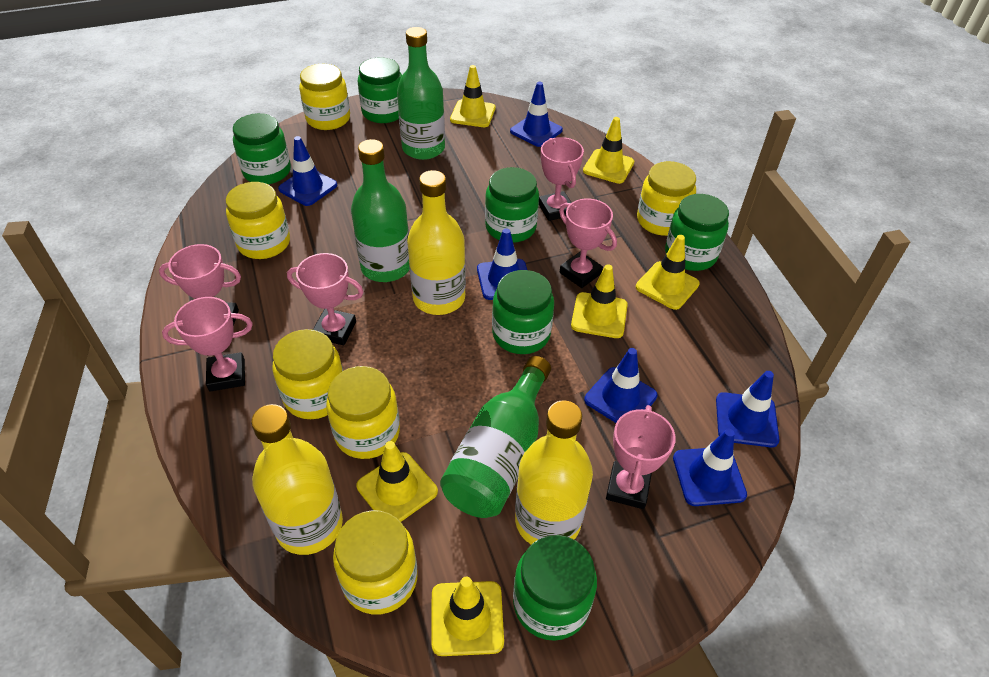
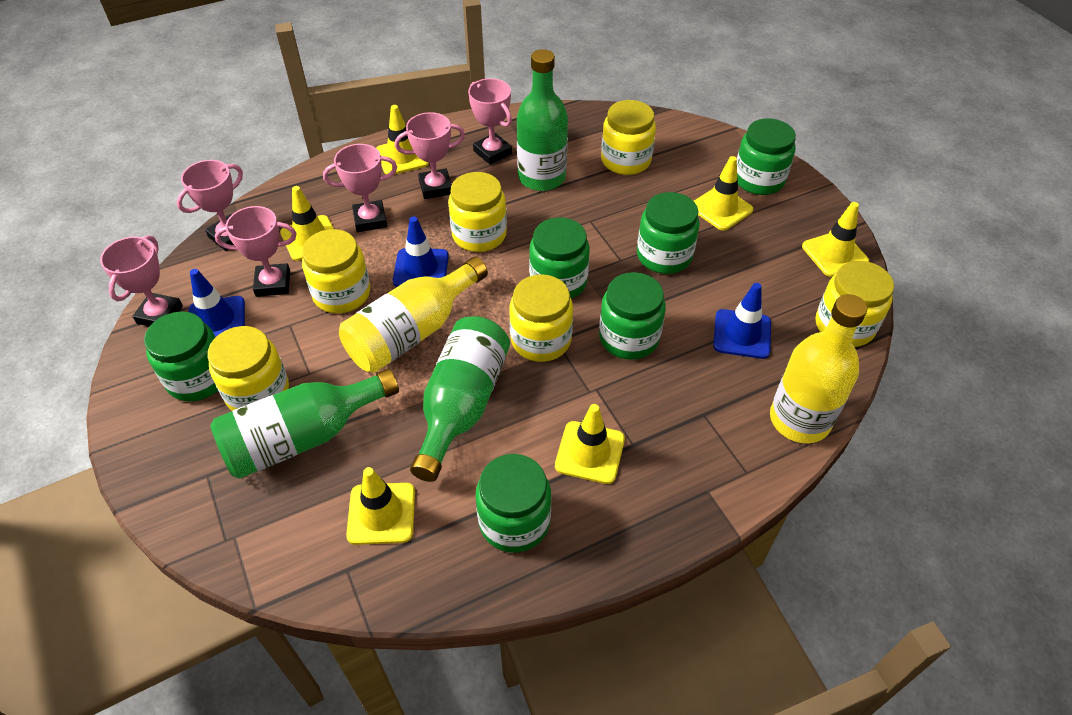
blue traffic cone: 6 -> 3
yellow bottle: 3 -> 2

